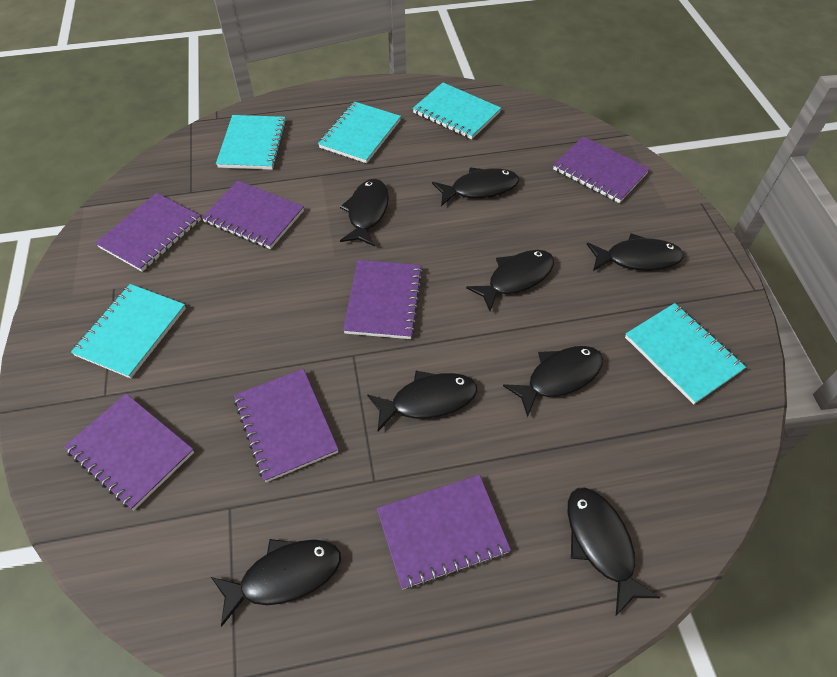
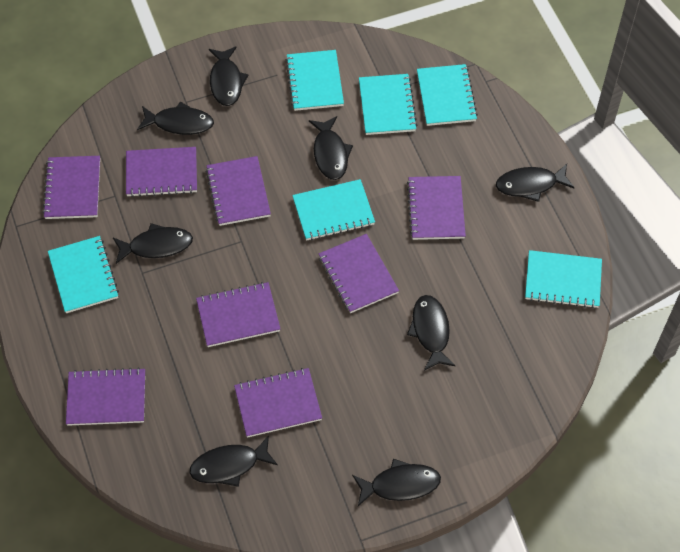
purple notebook: 7 -> 8
turquoise notebook: 5 -> 6

